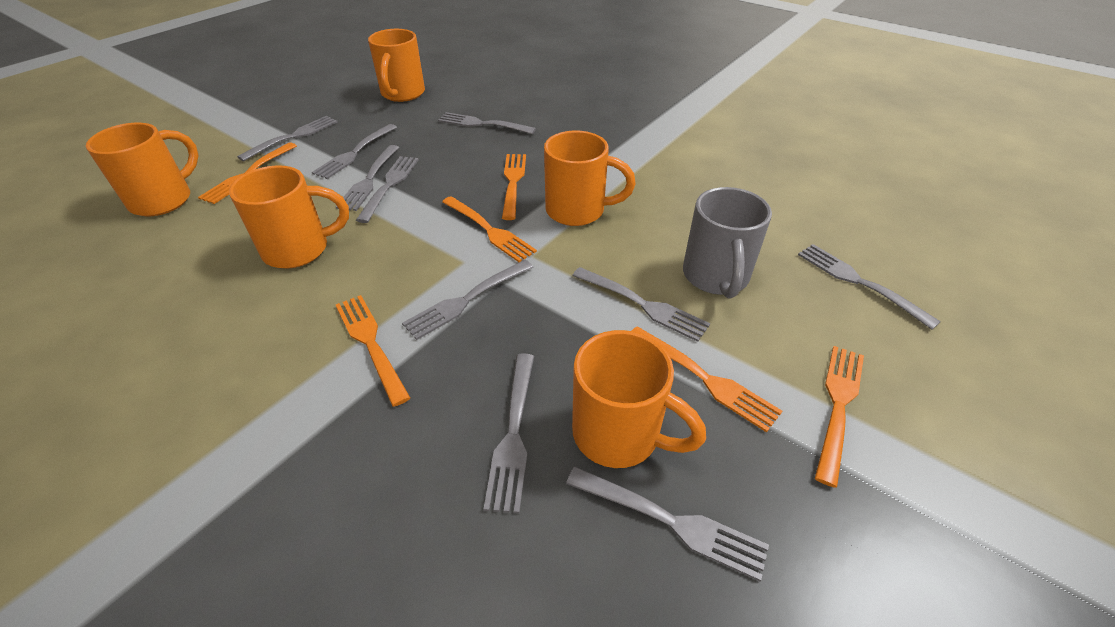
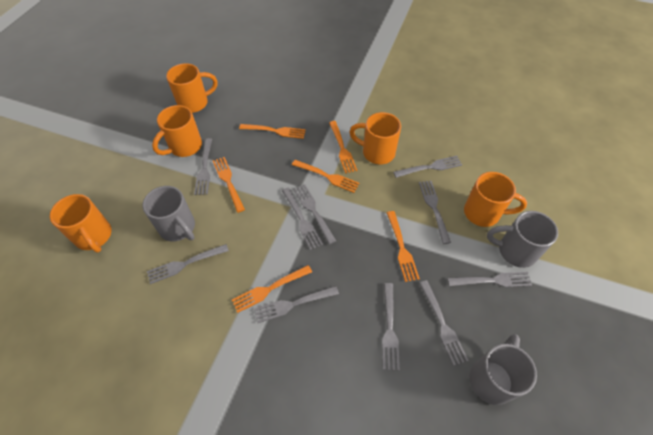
grey mug: 1 -> 3

